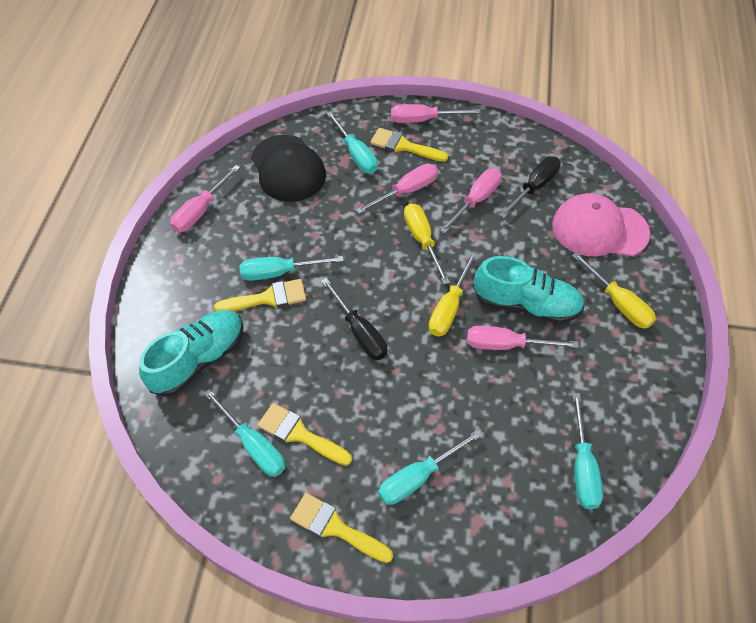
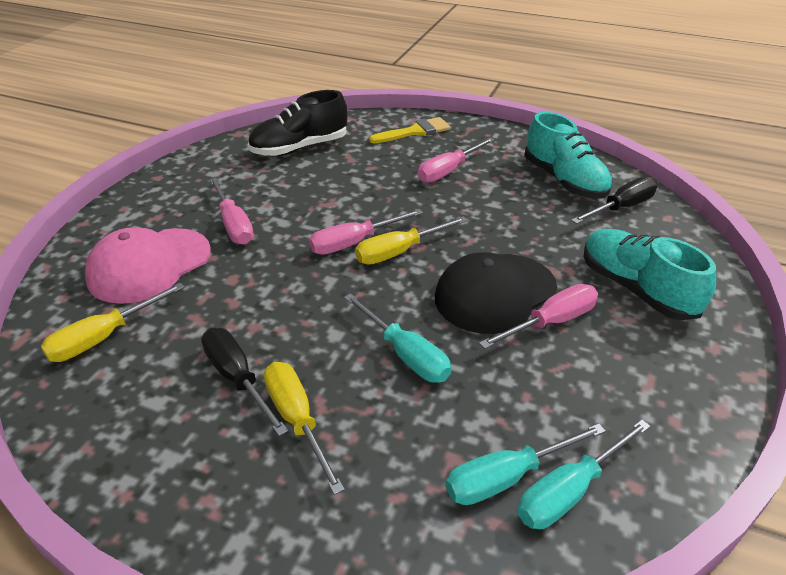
black shoe: 0 -> 1
pink screwdriver: 5 -> 4
turquoise screwdriver: 5 -> 3
yellow brush: 4 -> 1

